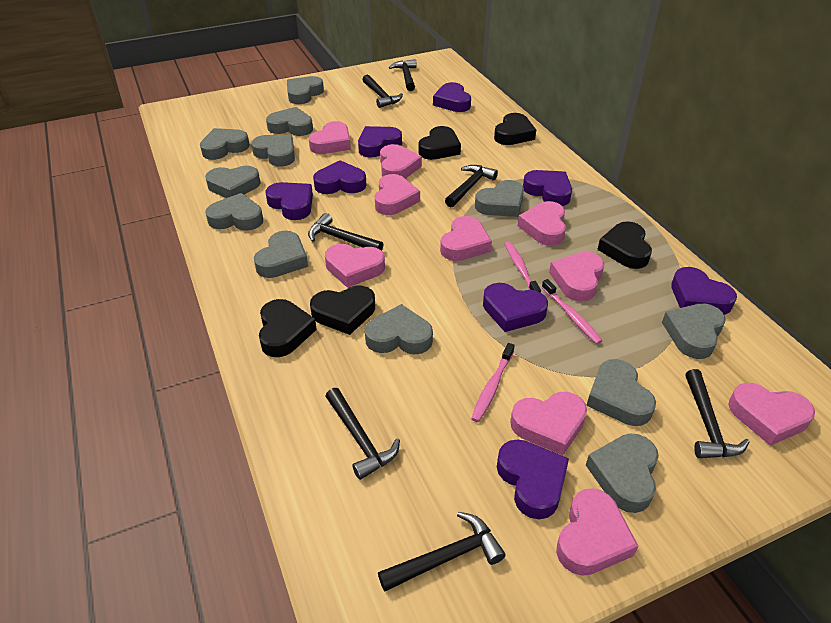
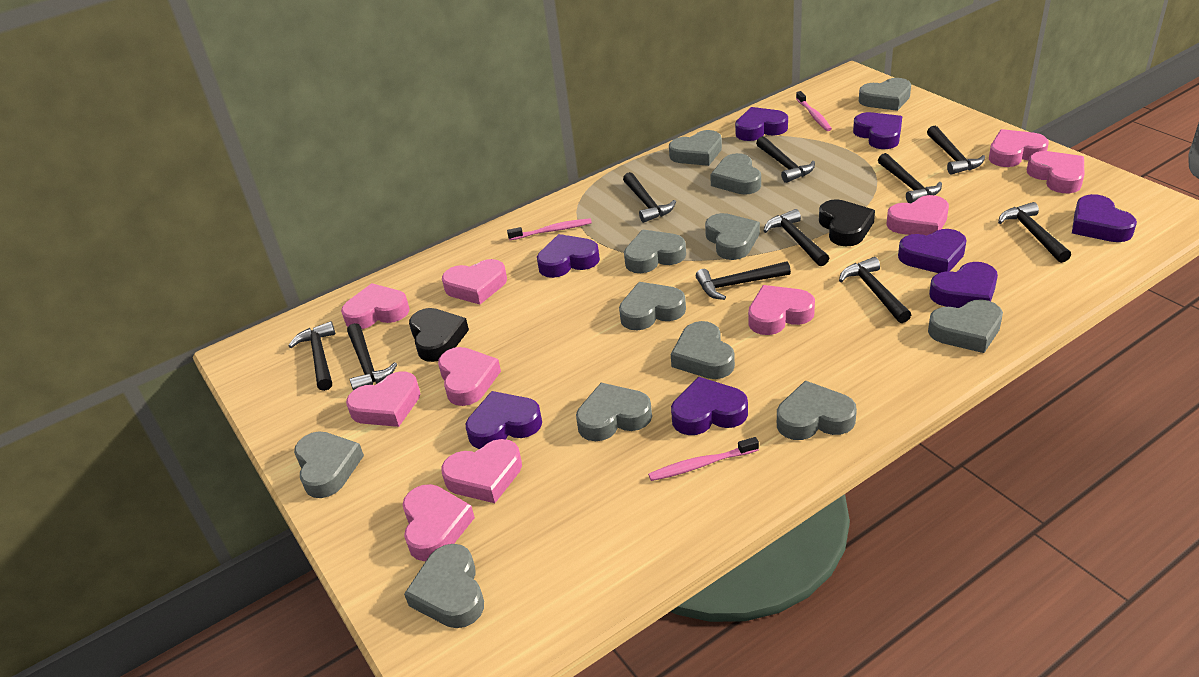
black hammer: 7 -> 10
black heart: 5 -> 2

